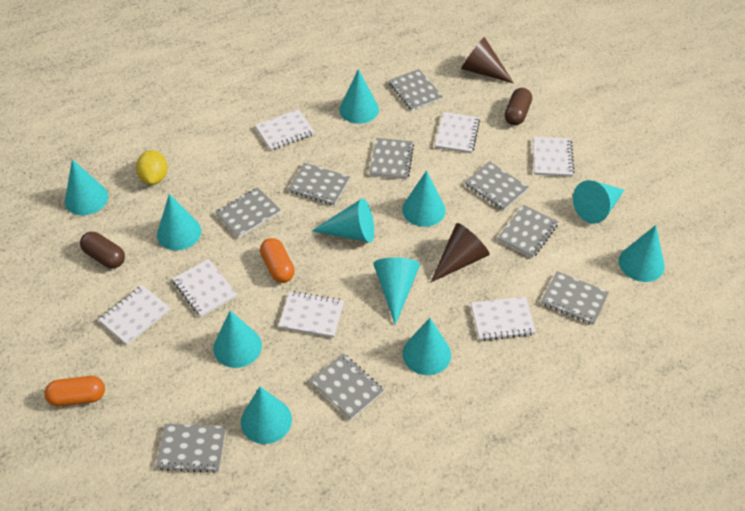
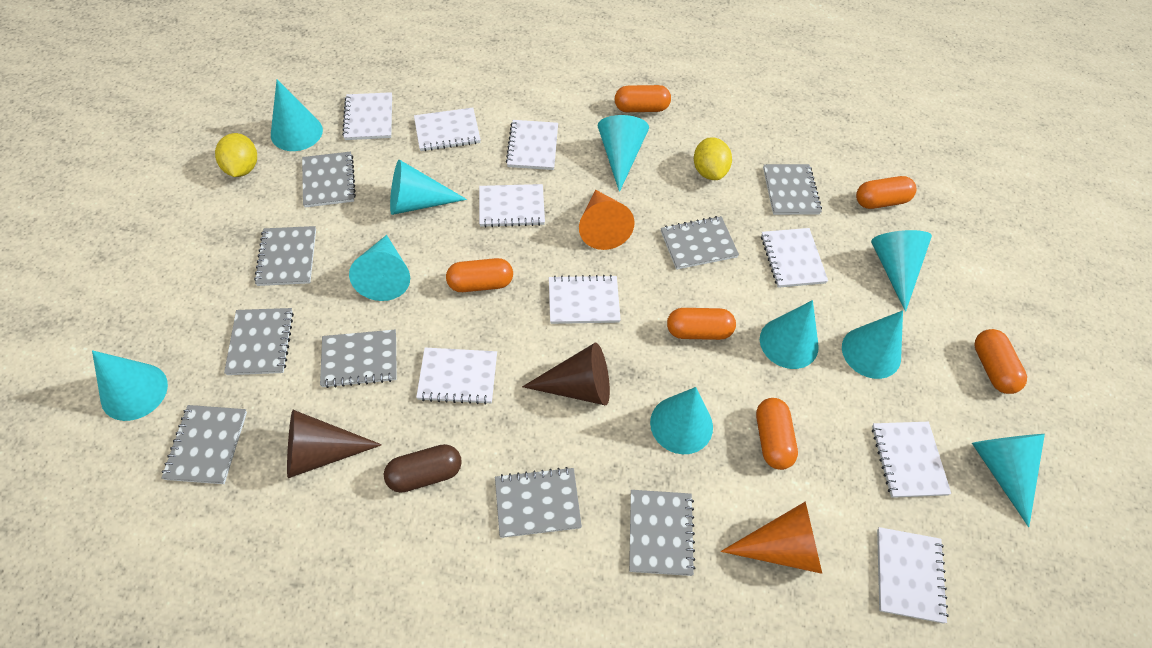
brown capsule: 2 -> 1
orange capsule: 2 -> 6
orange cone: 0 -> 2
turquoise cone: 11 -> 10
white notebook: 7 -> 9
yellow lemon: 1 -> 2

